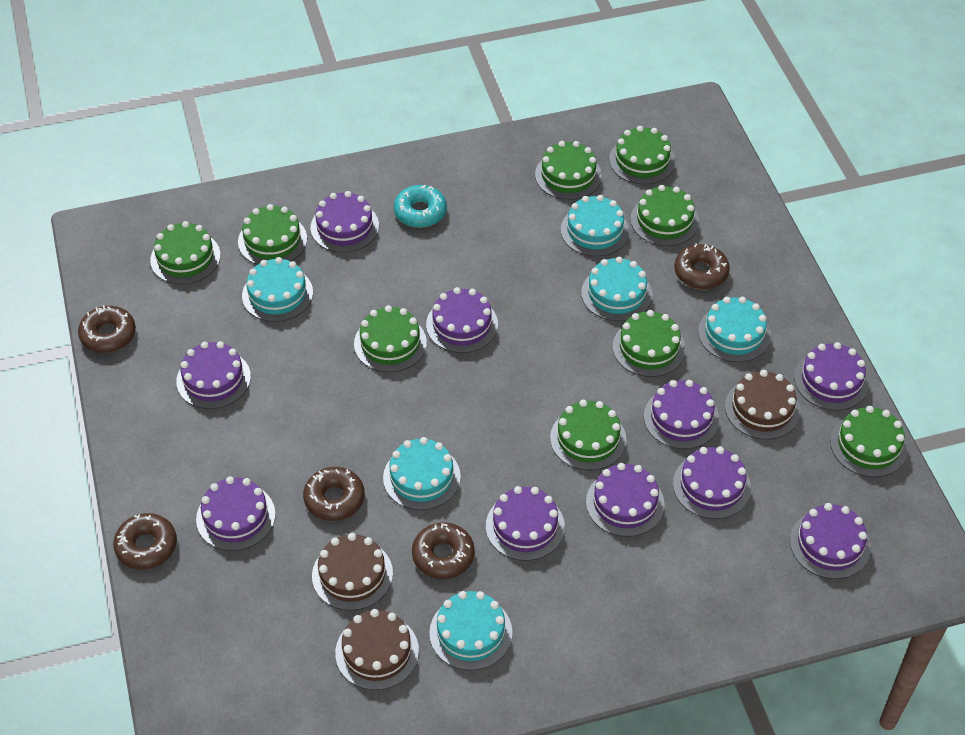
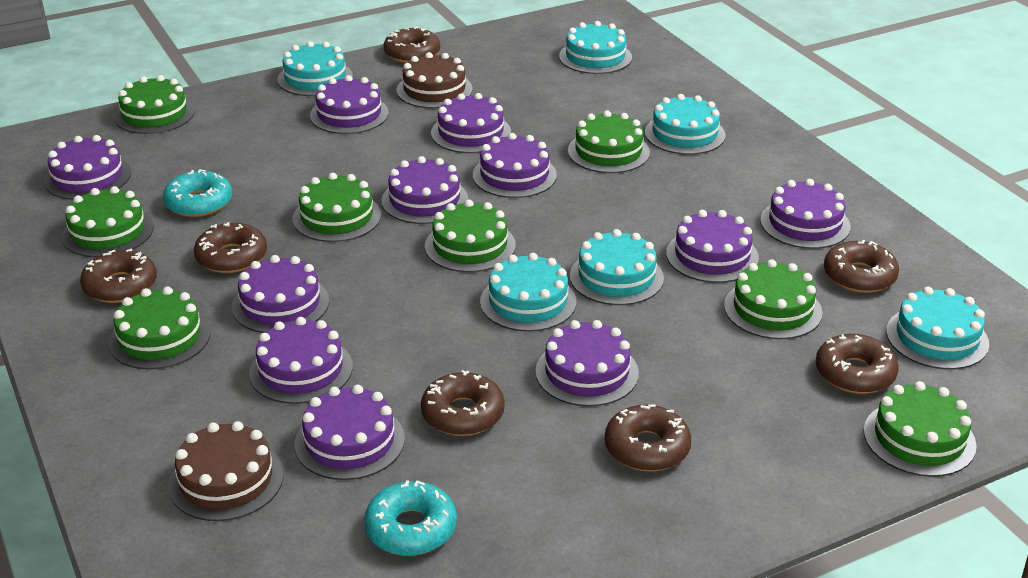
brown cake: 3 -> 2
brown donut: 5 -> 7
green cake: 9 -> 8
purple cake: 10 -> 11
turquoise donut: 1 -> 2

